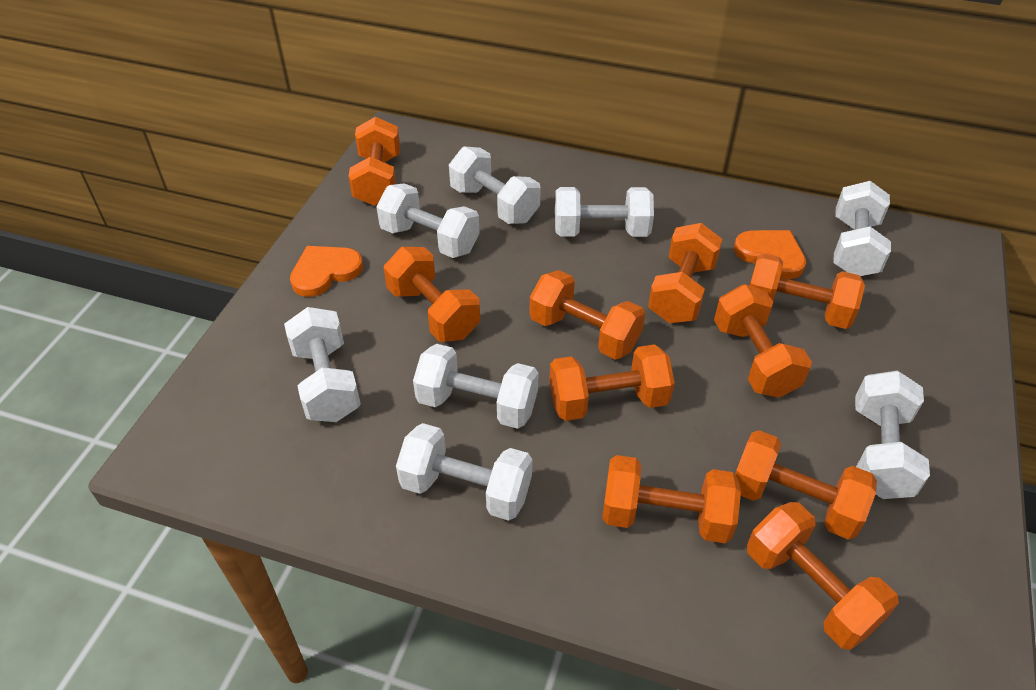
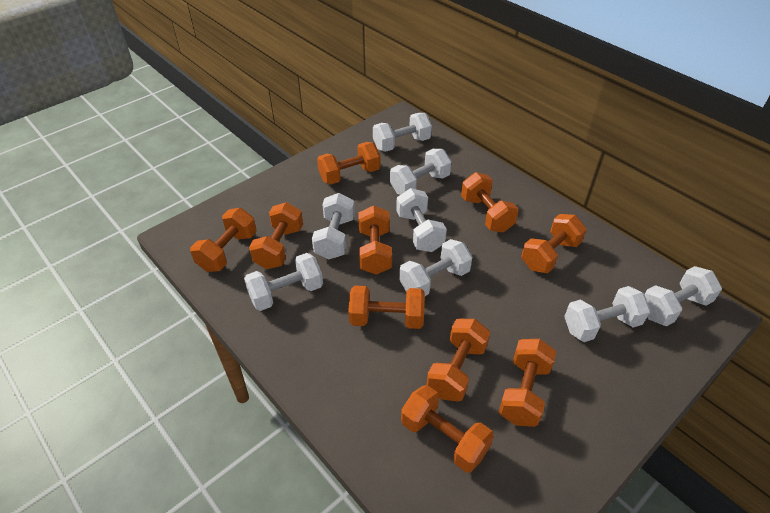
orange heart: 2 -> 0

